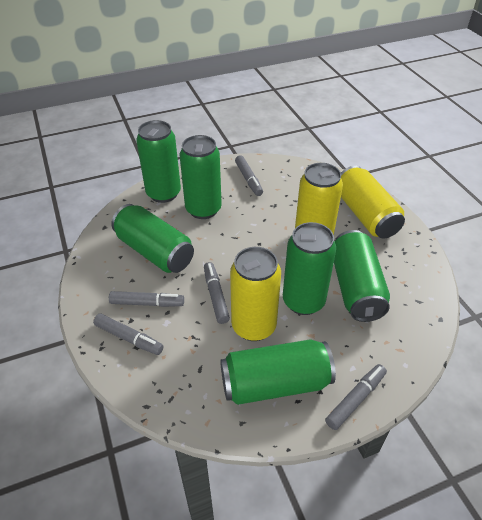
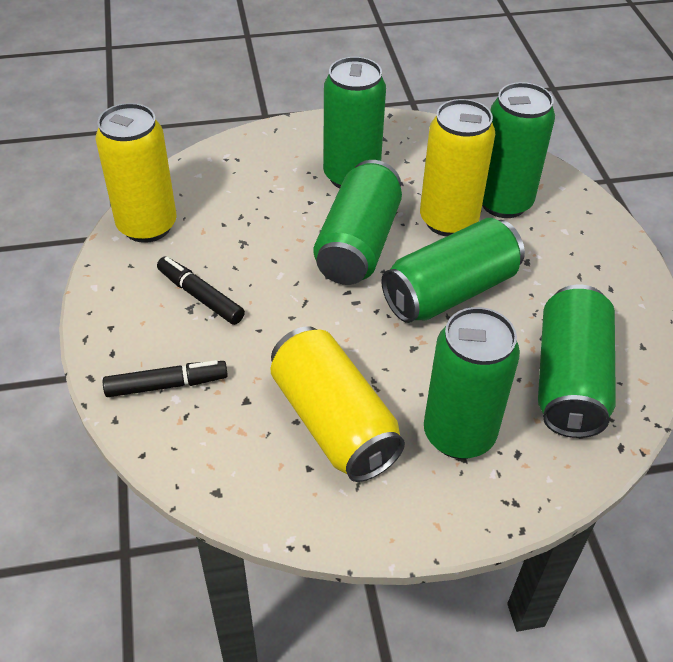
black marker: 0 -> 2
grey marker: 5 -> 0

